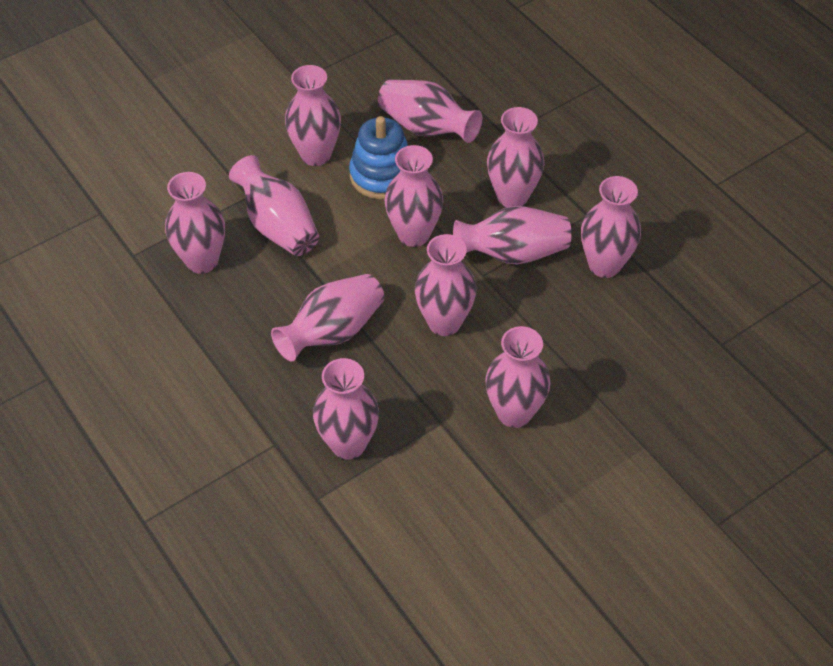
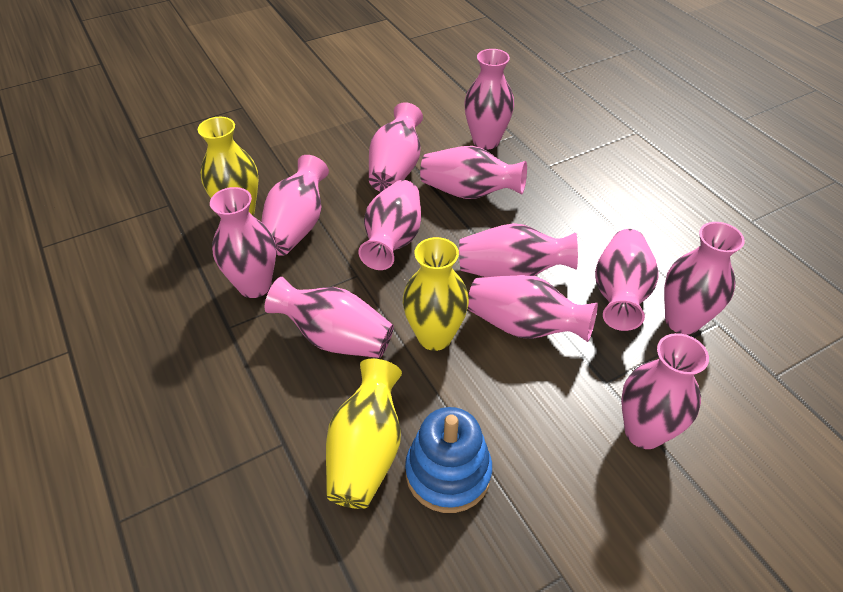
yellow vase: 0 -> 3

